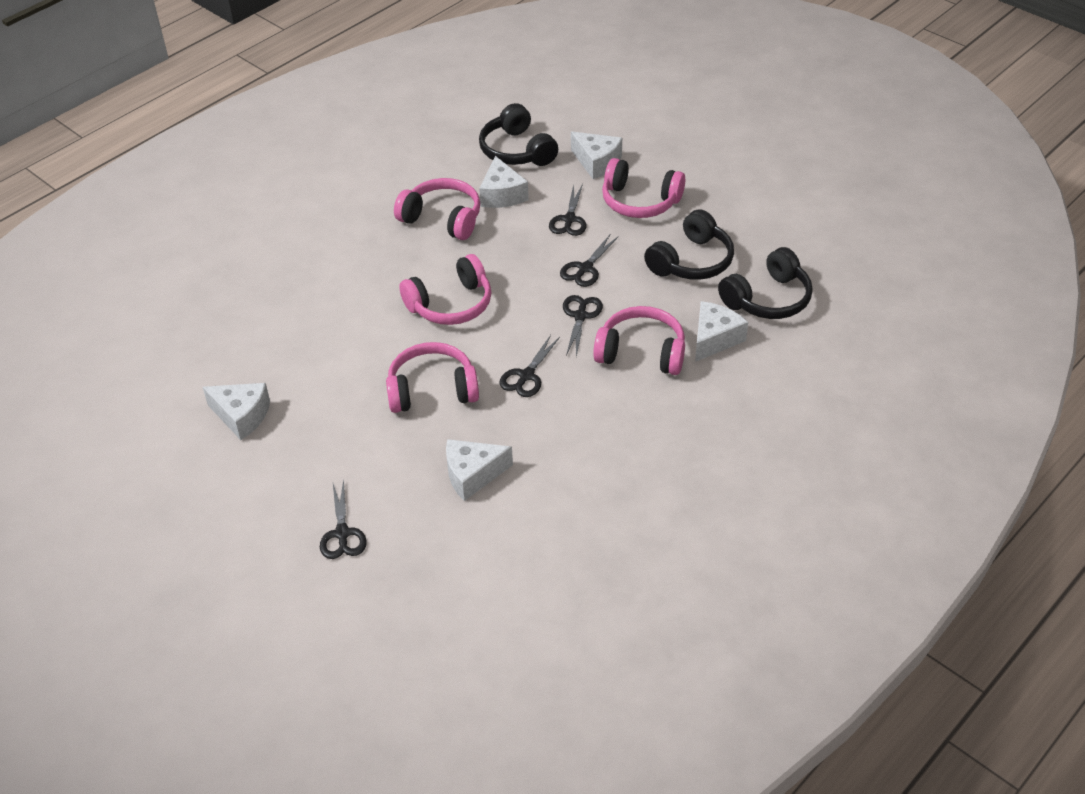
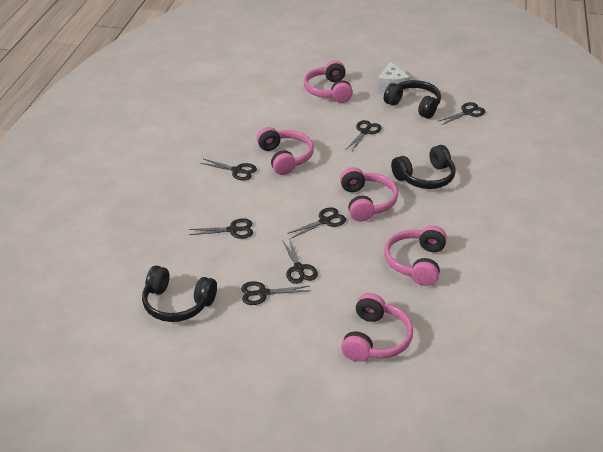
black scissors: 5 -> 7
white cheese: 5 -> 1

